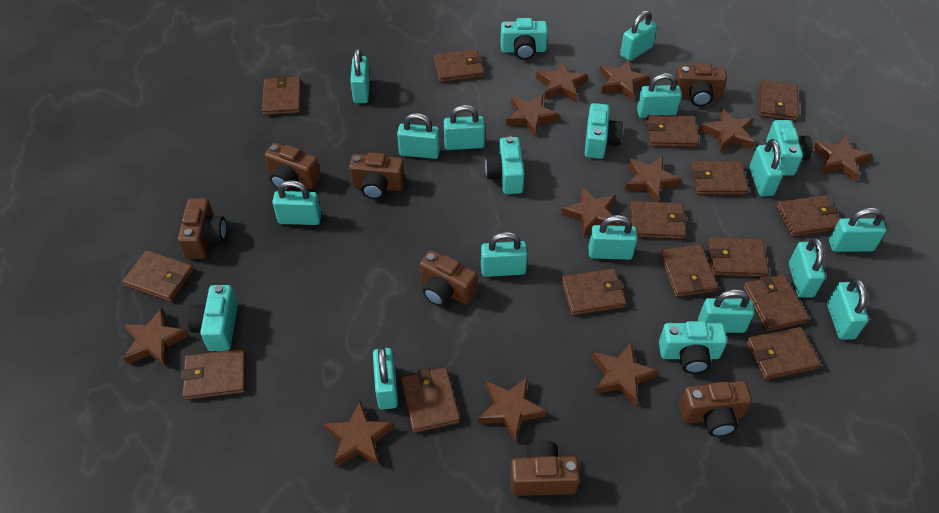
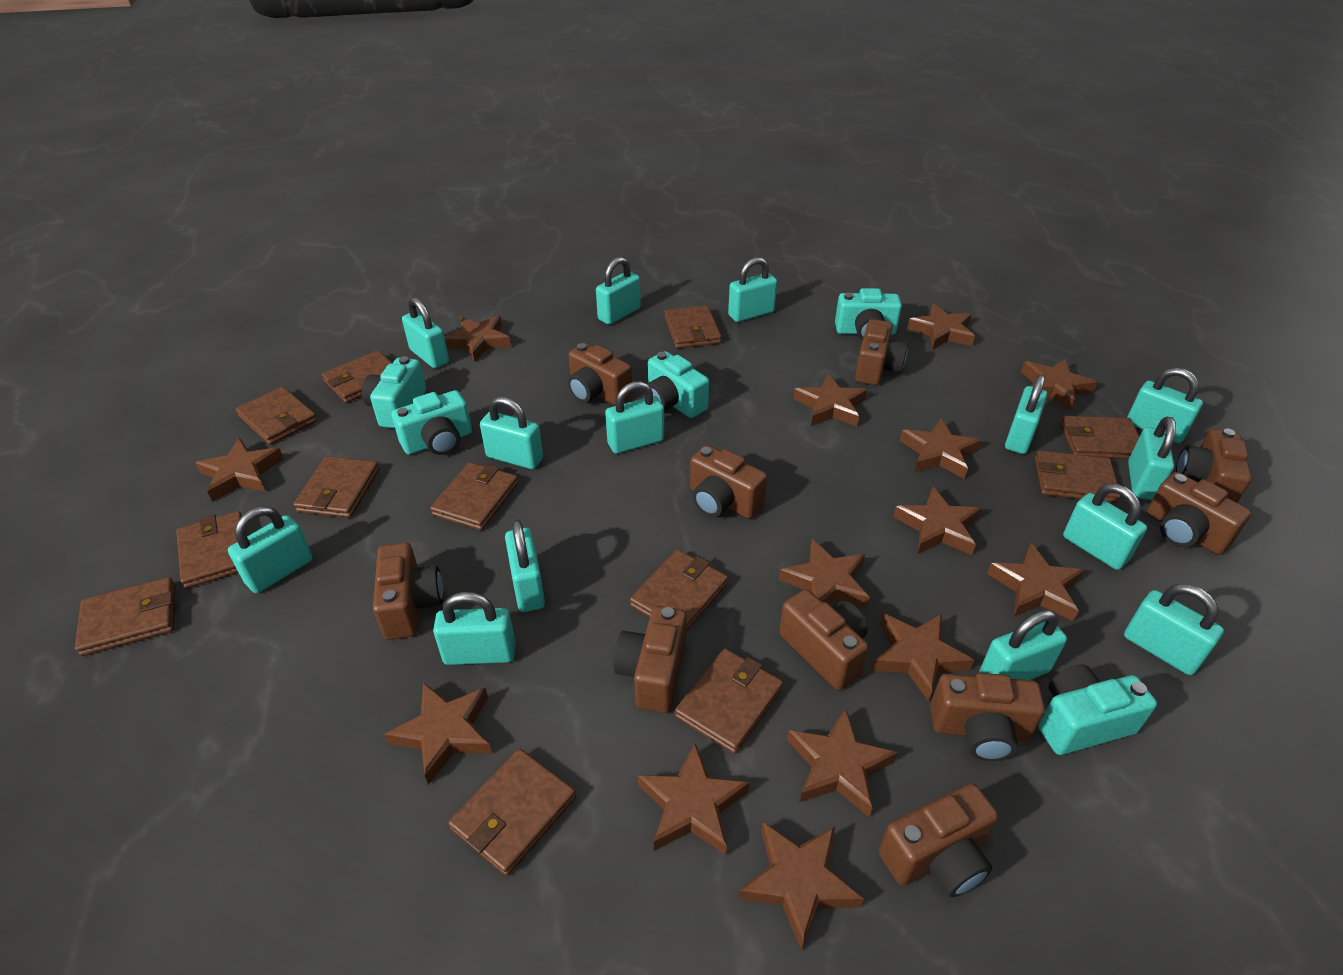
brown camera: 7 -> 10
brown star: 11 -> 14
brown wallet: 15 -> 12
turquoise camera: 6 -> 5

